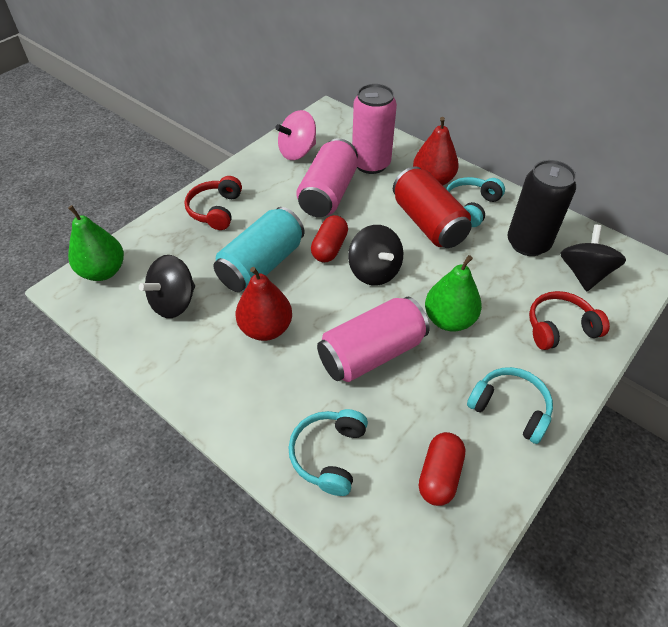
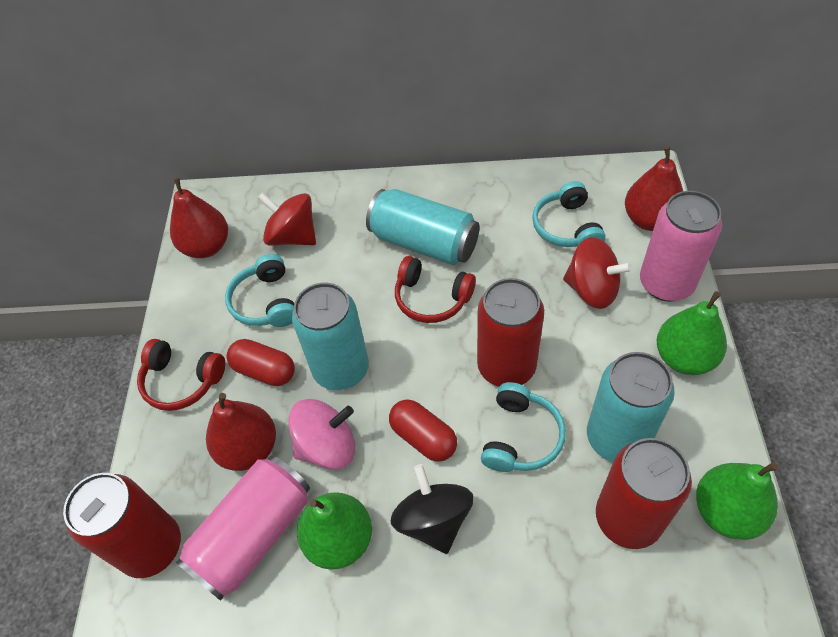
black can: 1 -> 0
black spinning top: 3 -> 1
green pear: 2 -> 3
pink can: 3 -> 2
red can: 1 -> 3
red pear: 2 -> 3
red spinning top: 0 -> 2
turquoise can: 1 -> 3

